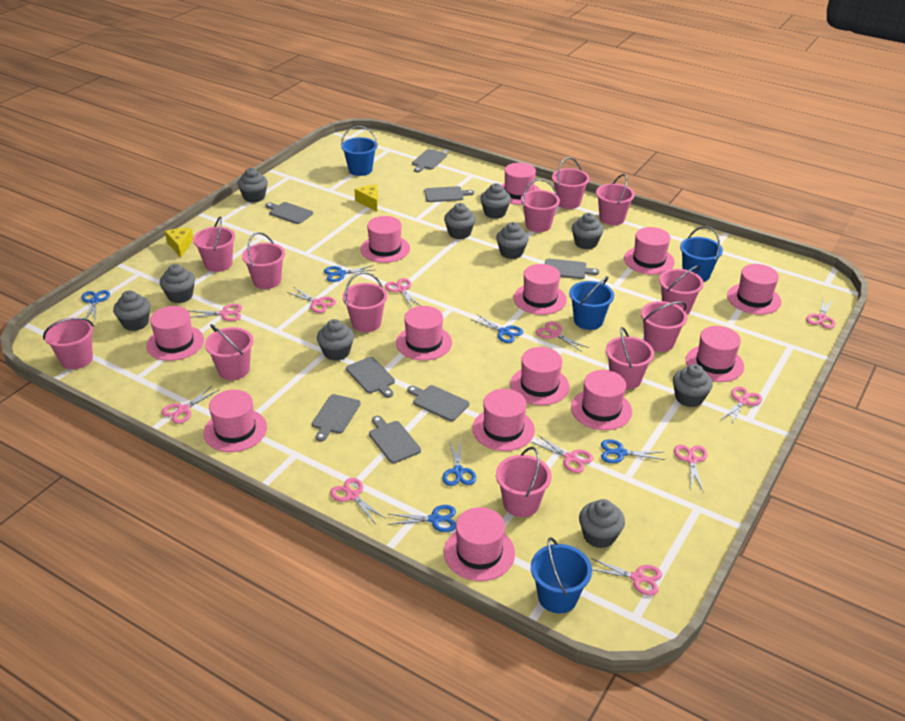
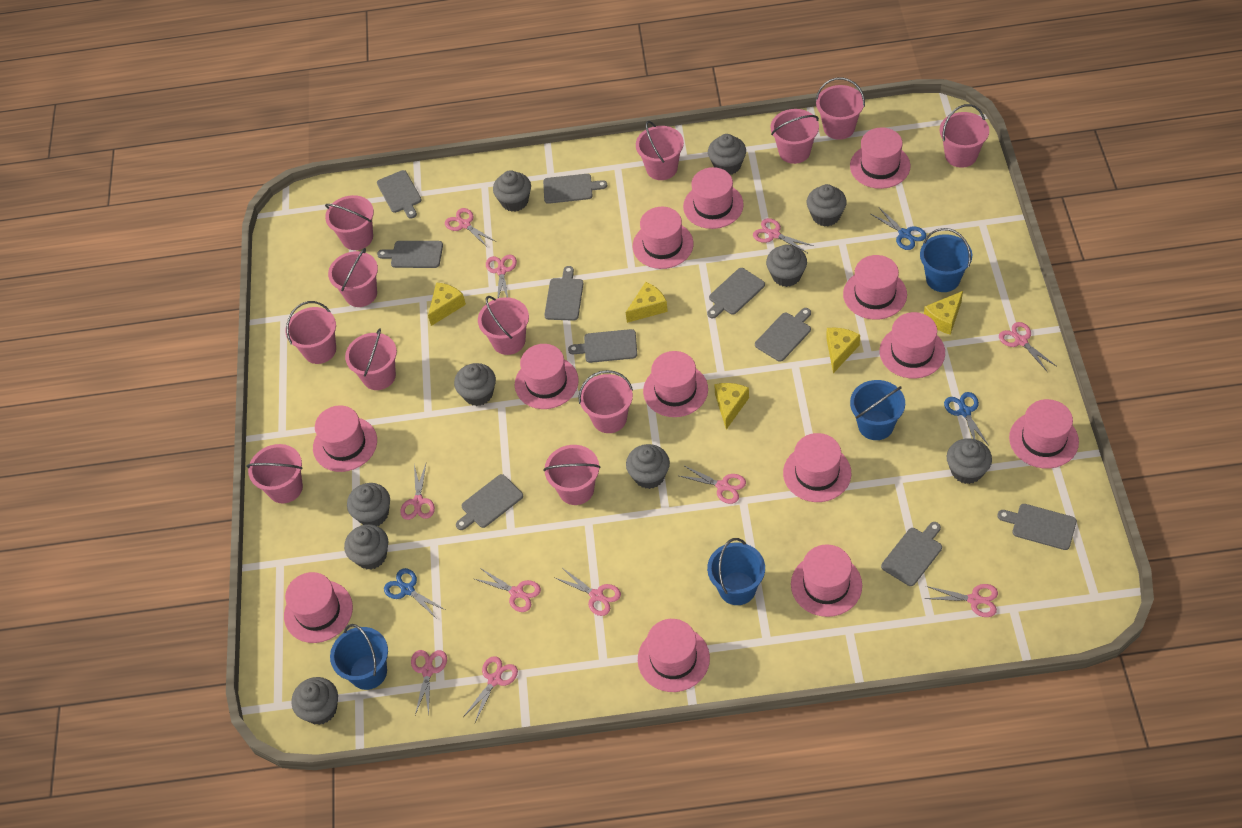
blue scissors: 6 -> 3
grey cutting board: 8 -> 10
yellow cheese: 2 -> 5

